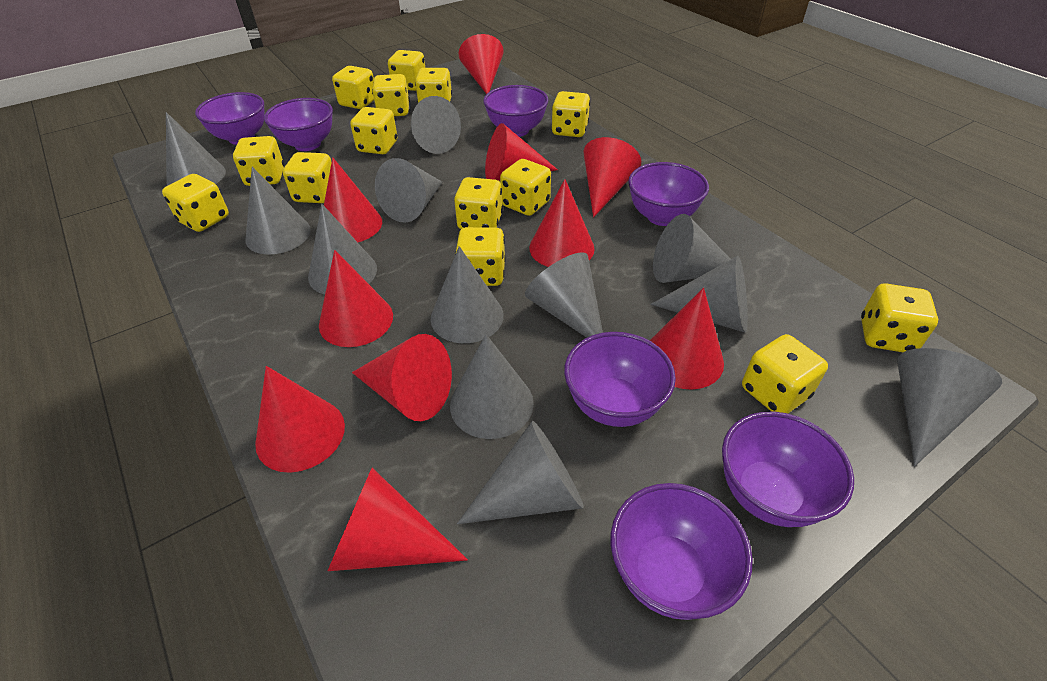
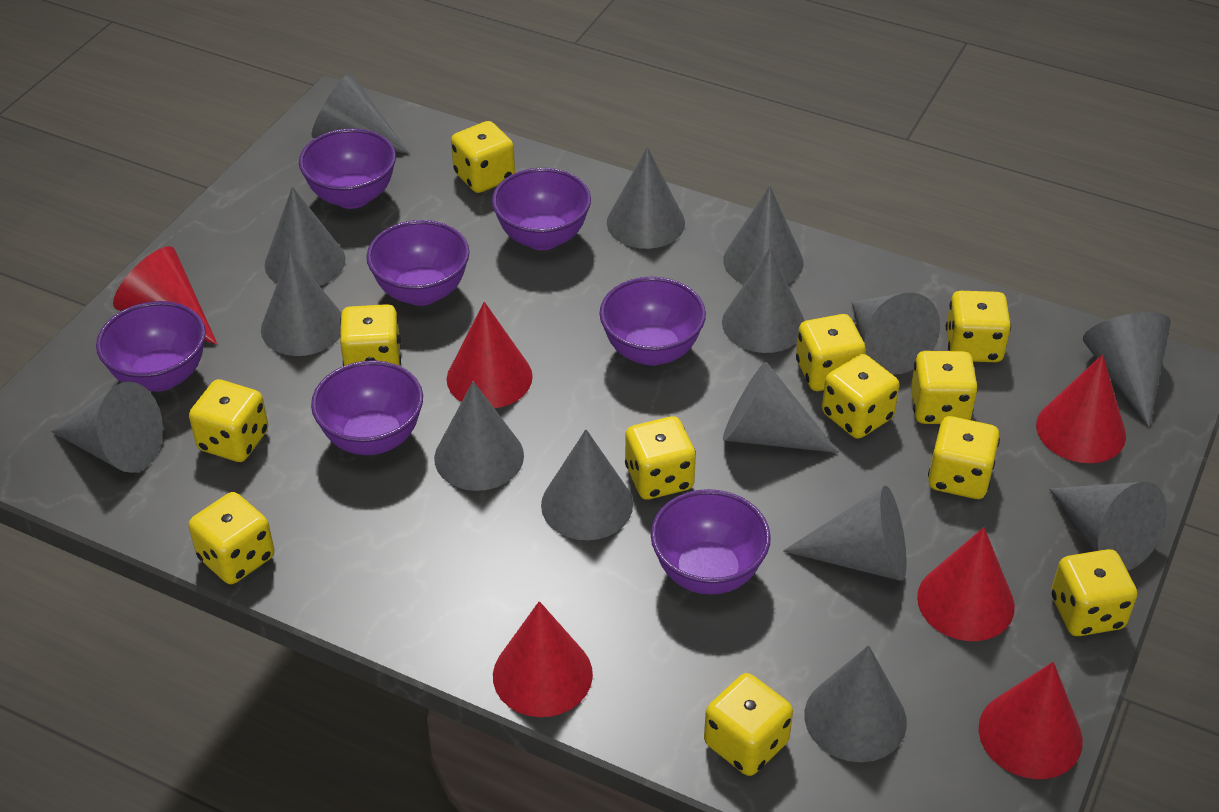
grey cone: 12 -> 15
red cone: 10 -> 6
yellow dice: 14 -> 12

